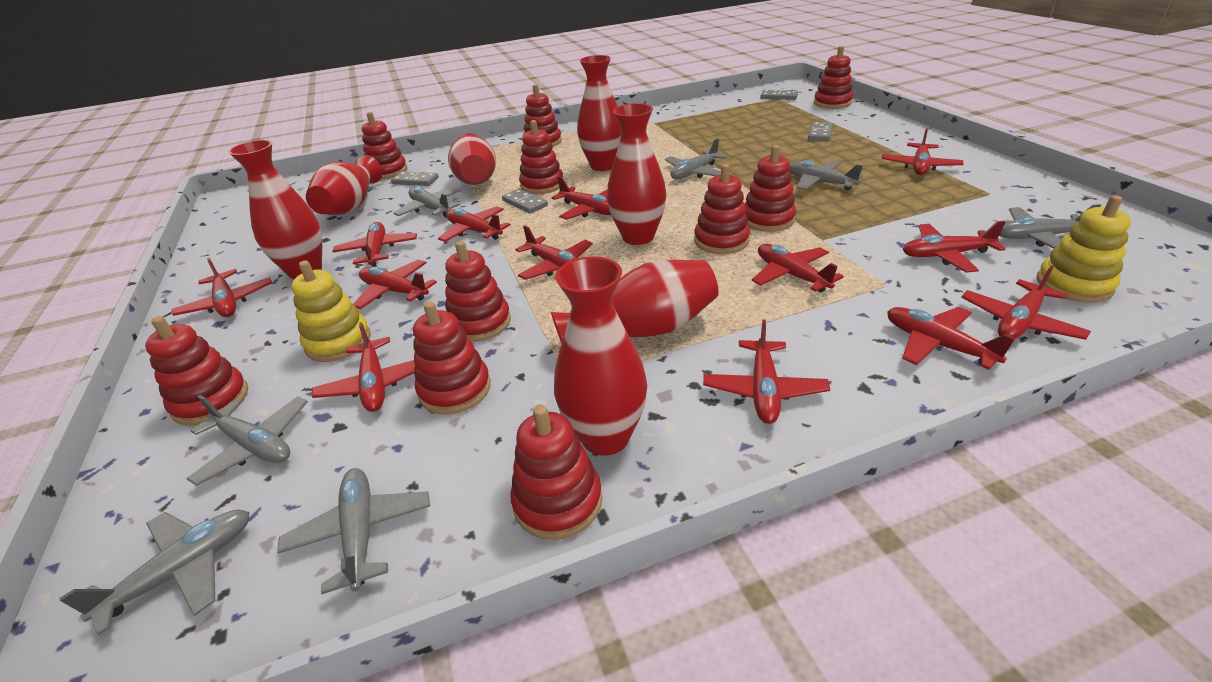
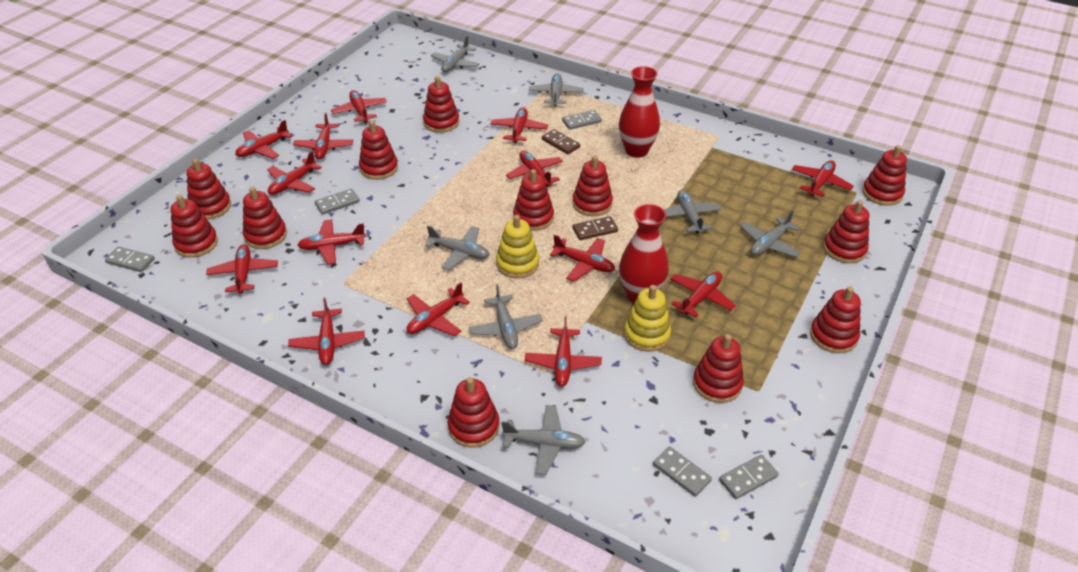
brown domino: 0 -> 2
grey domino: 4 -> 5
red plane: 13 -> 14
red stacking toy: 10 -> 12
red vase: 7 -> 2

